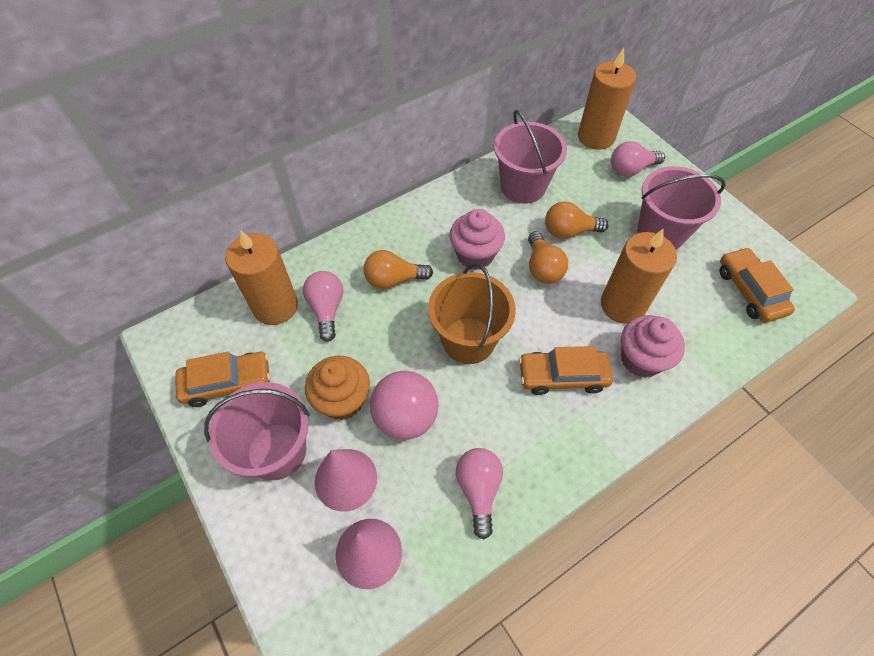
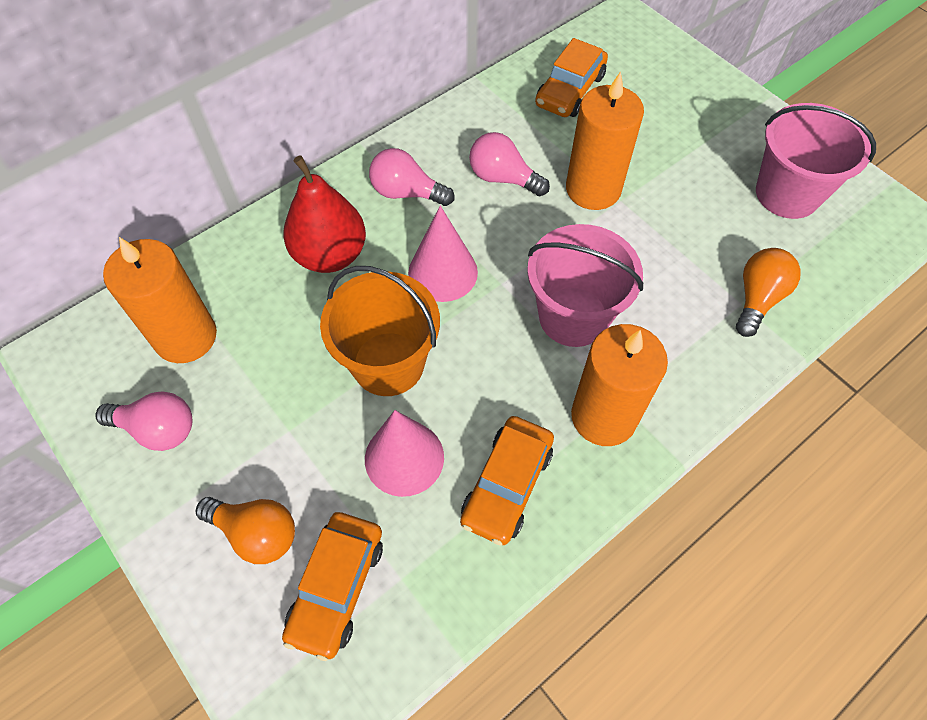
orange cupcake: 1 -> 0
orange light bulb: 3 -> 2
pink ball: 1 -> 0
pink bucket: 3 -> 2
pink cupcake: 2 -> 0
red pear: 0 -> 1

